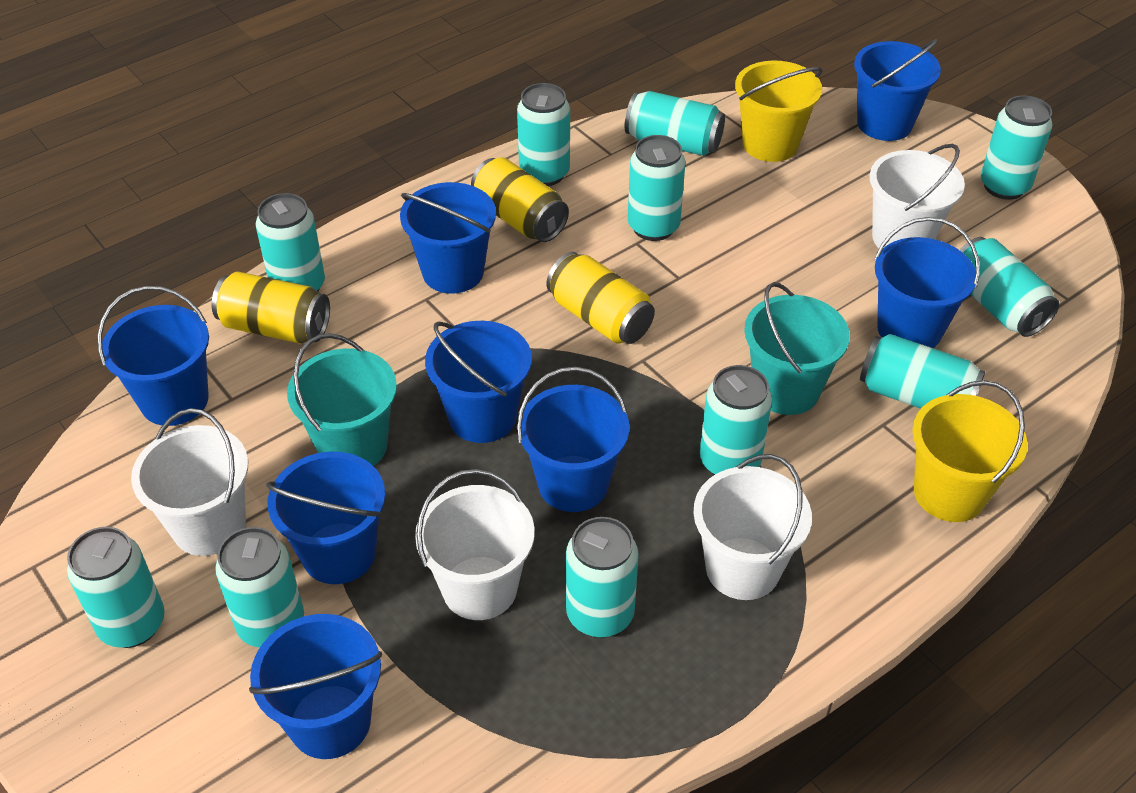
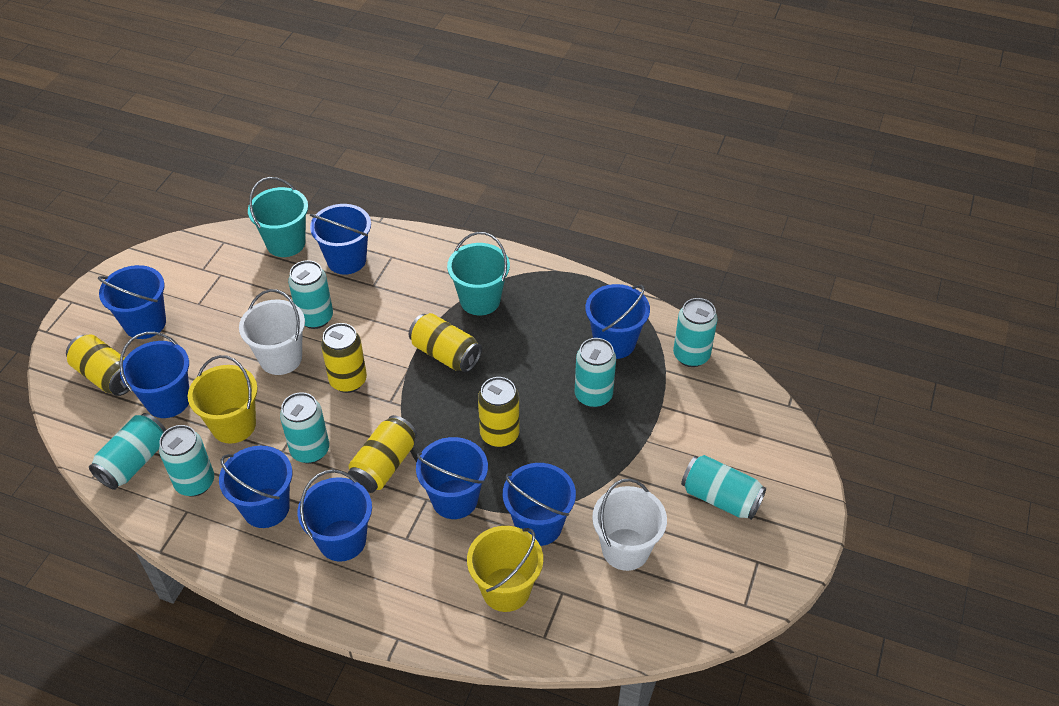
turquoise can: 11 -> 7
white bucket: 4 -> 2
yellow can: 3 -> 5

